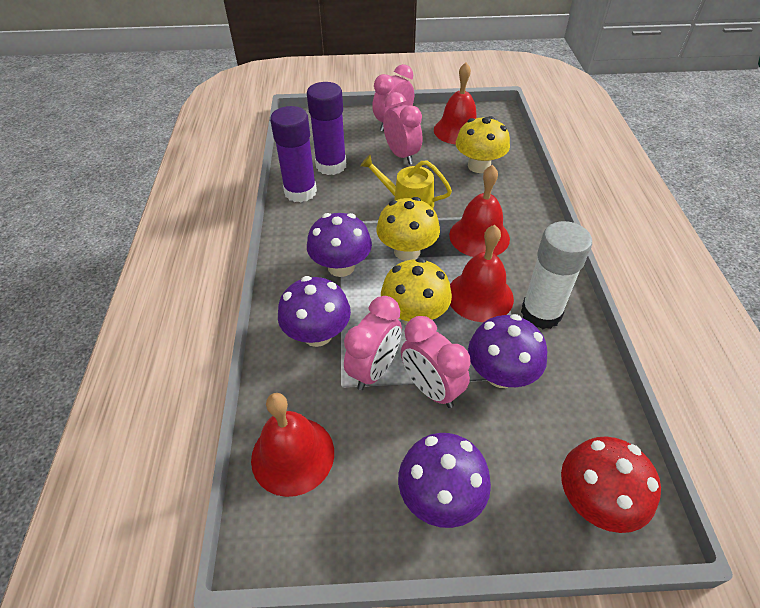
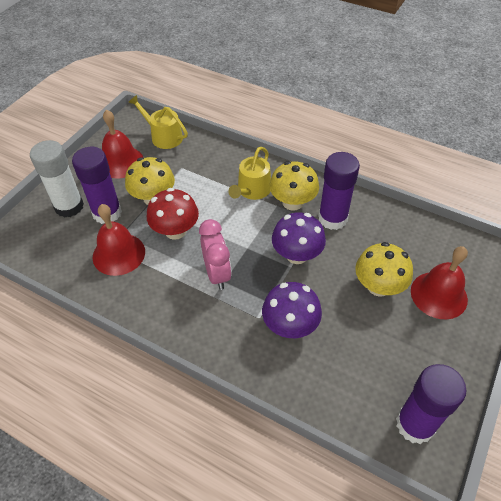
pink clock: 4 -> 1
purple glue stick: 2 -> 3
purple mushroom: 4 -> 2
red bell: 4 -> 3
yellow watering can: 1 -> 2

